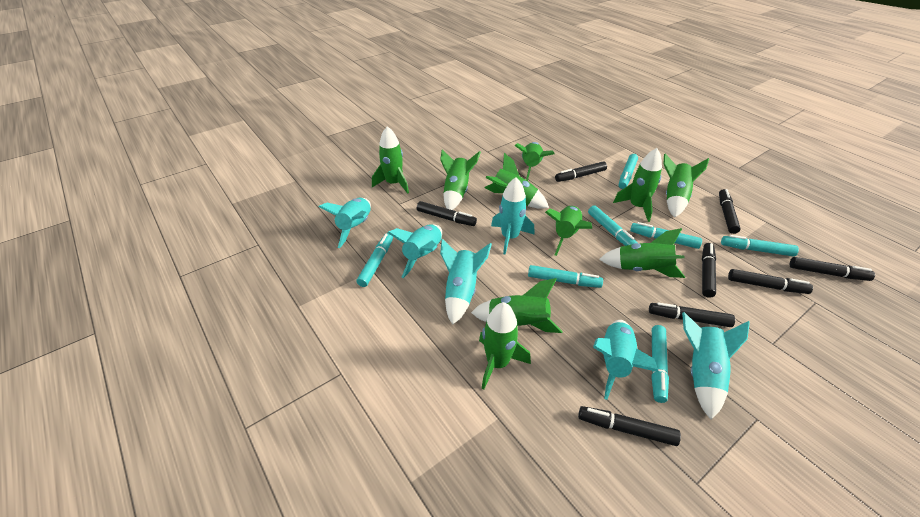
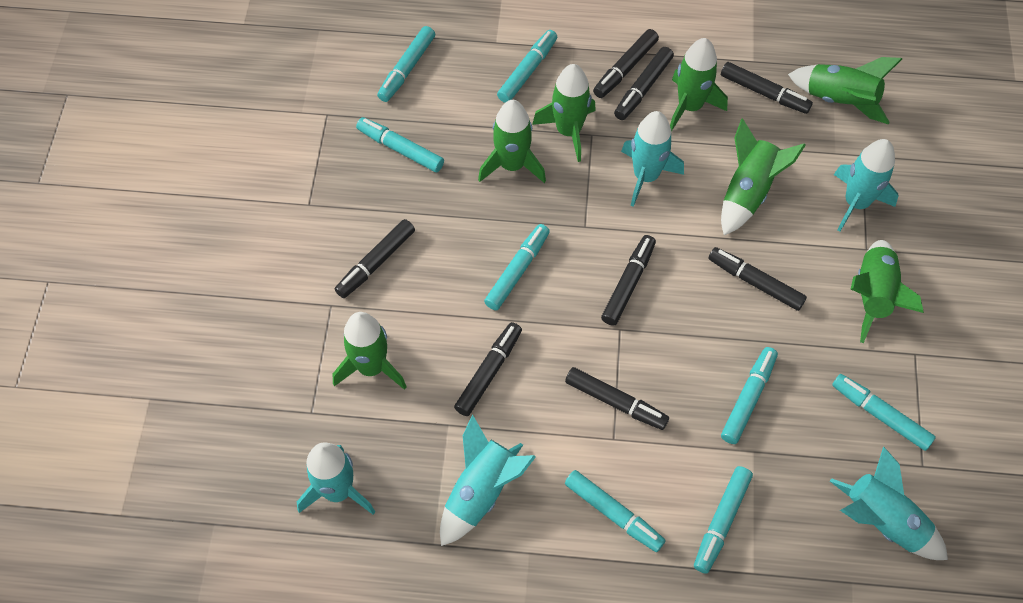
green rocket: 10 -> 7
turquoise marker: 7 -> 8
turquoise rocket: 6 -> 5

